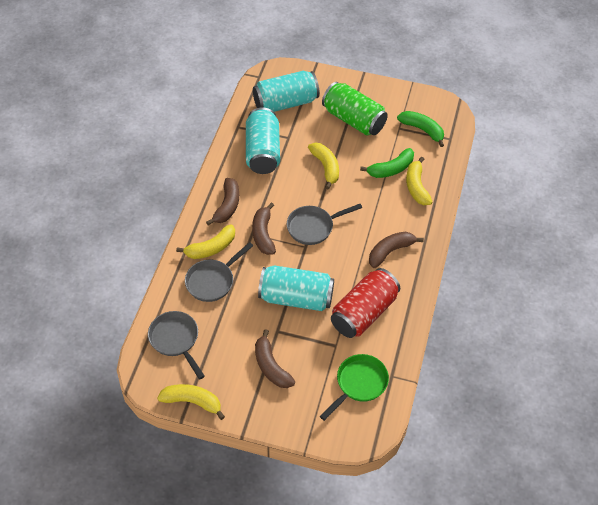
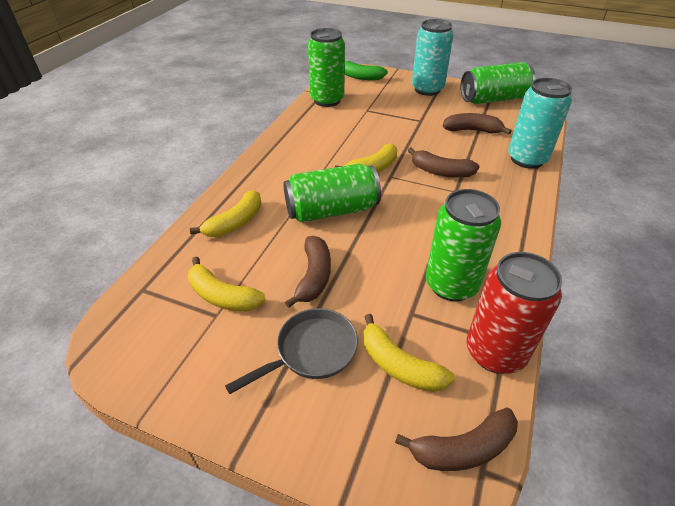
green banana: 2 -> 1
green can: 1 -> 4
green pan: 1 -> 0
grey pan: 3 -> 1
turquoise can: 3 -> 2

